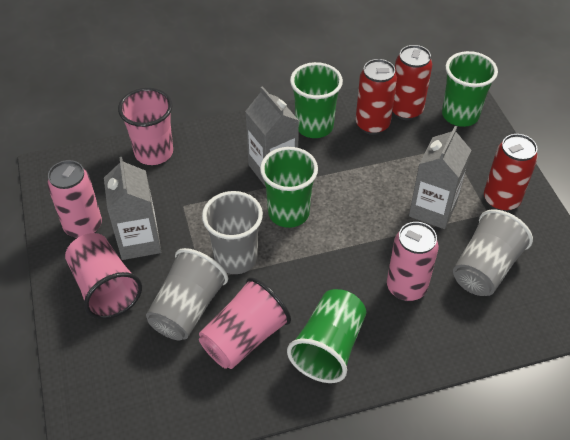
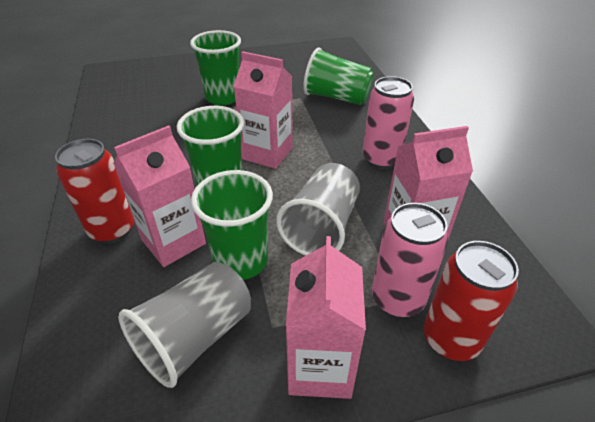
grey carton: 3 -> 0
grey cup: 3 -> 2
pink carton: 0 -> 4
pink cup: 3 -> 0
red can: 3 -> 2

